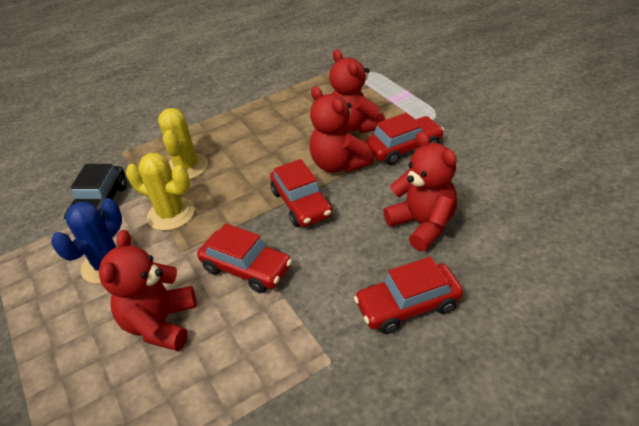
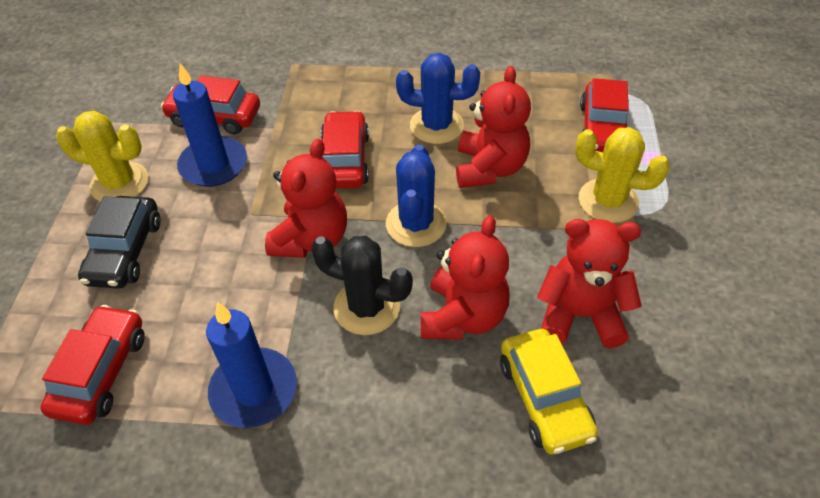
black cactus: 0 -> 1
blue cactus: 1 -> 2
blue candle: 0 -> 2
yellow car: 0 -> 1

